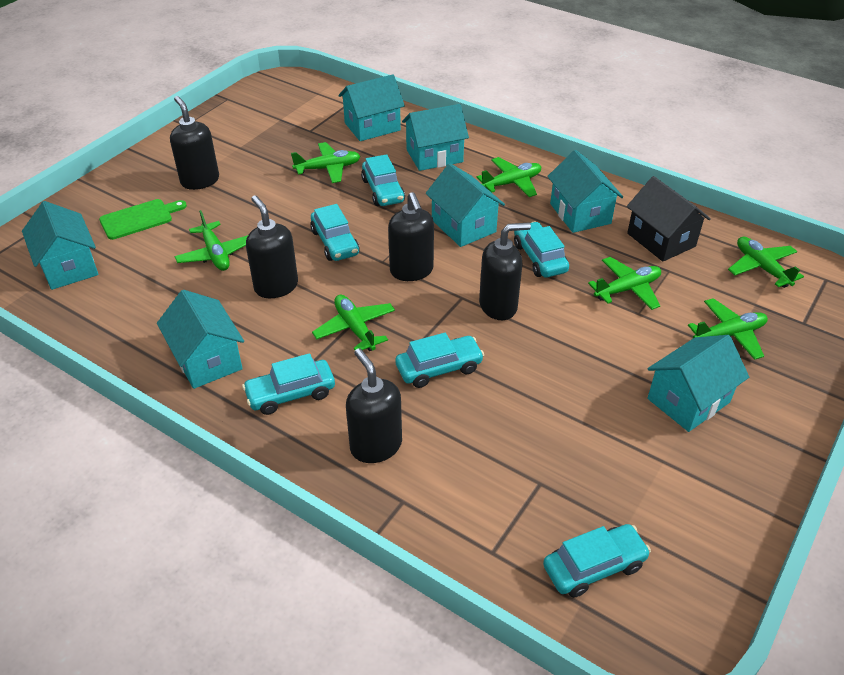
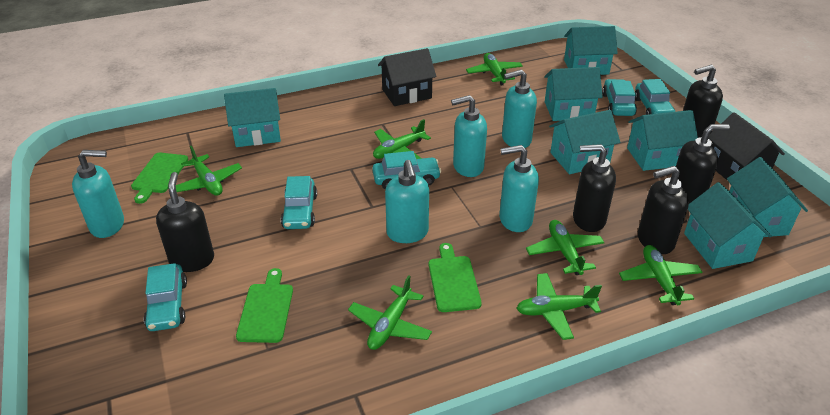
black house: 1 -> 2
green cutting board: 1 -> 3
turquoise car: 6 -> 5
turquoise soap dispenser: 0 -> 5

